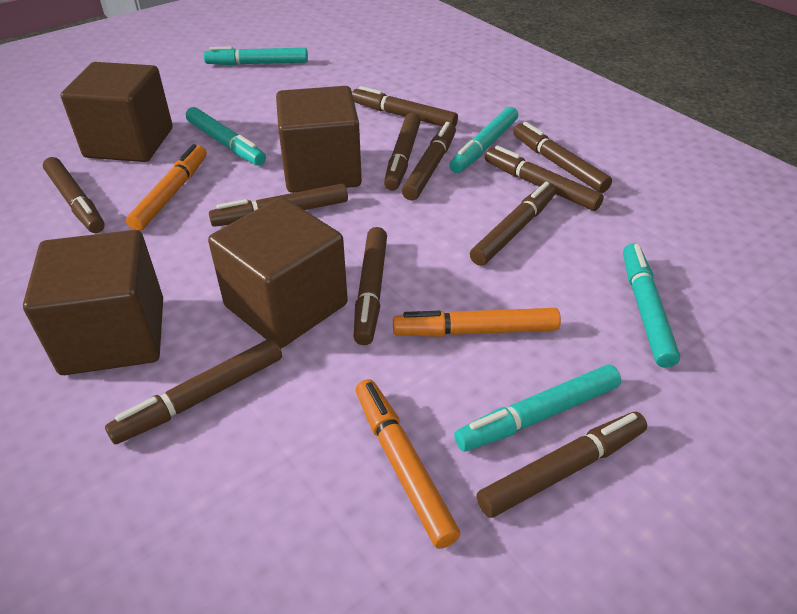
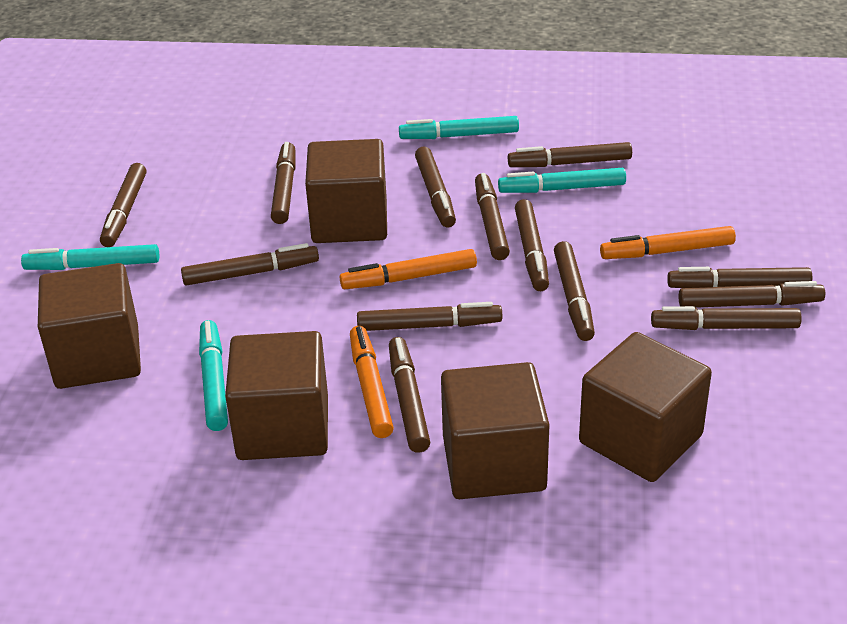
brown cube: 4 -> 5
brown marker: 11 -> 13
turquoise marker: 5 -> 4

